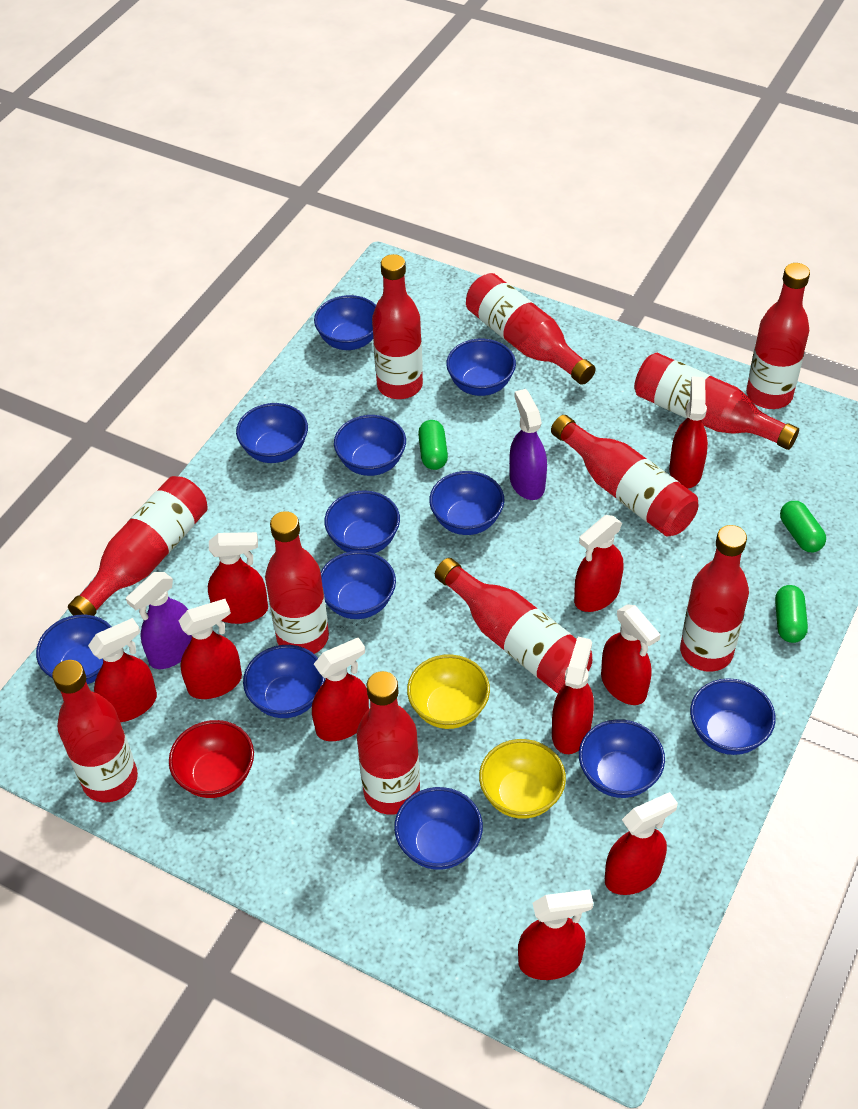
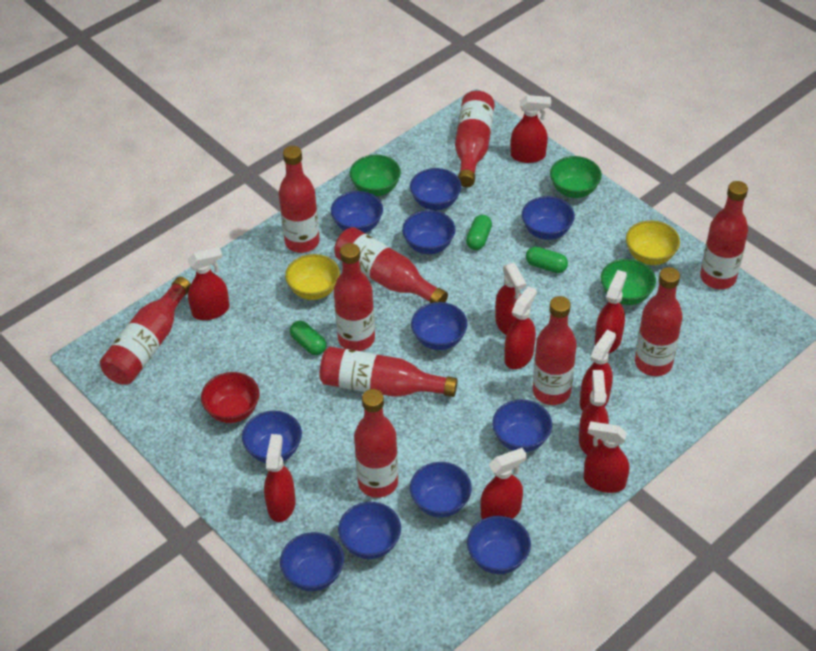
blue bowl: 12 -> 11
green bowl: 0 -> 3
purple spray bottle: 2 -> 0
red bottle: 11 -> 10

